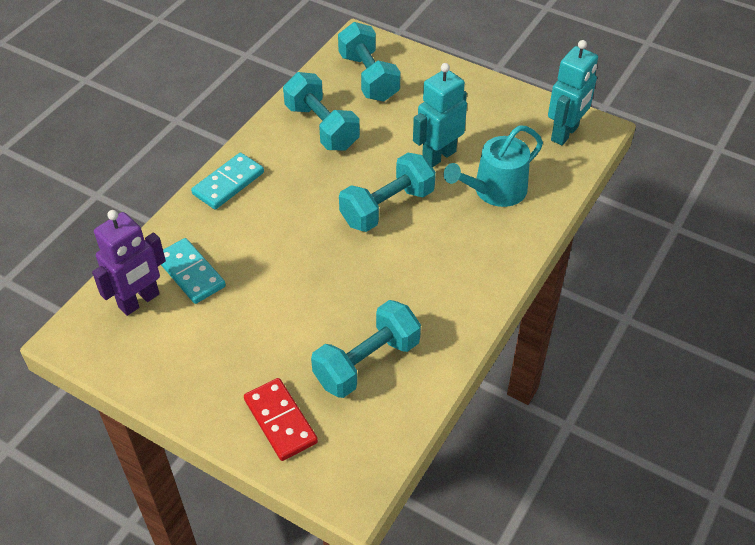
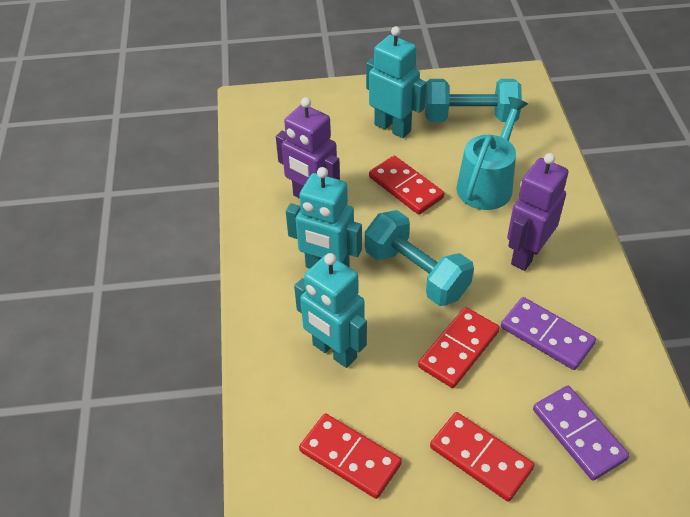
purple domino: 0 -> 2
purple robot: 1 -> 2
red domino: 1 -> 4
turquoise domino: 2 -> 0
turquoise dumbbell: 4 -> 2
turquoise robot: 2 -> 3

